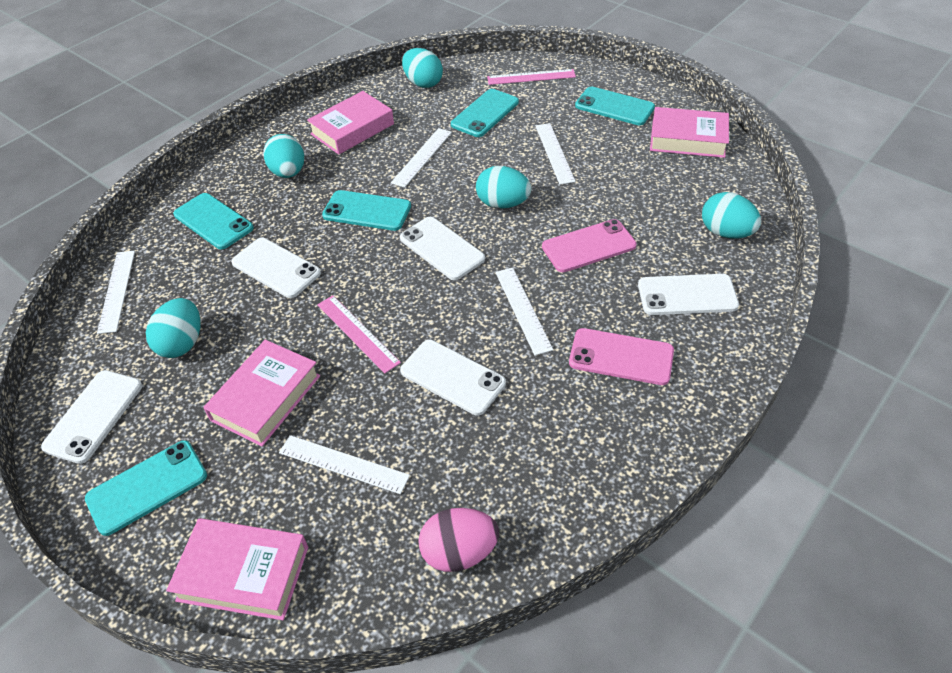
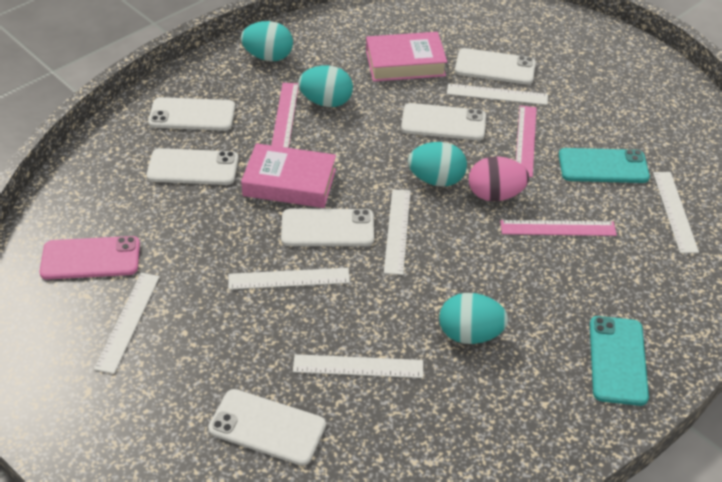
pink book: 4 -> 2
pink phone: 2 -> 1
pink ruler: 2 -> 3
turquoise egg: 5 -> 4
turquoise phone: 5 -> 2
white phone: 5 -> 6
white ruler: 5 -> 6

